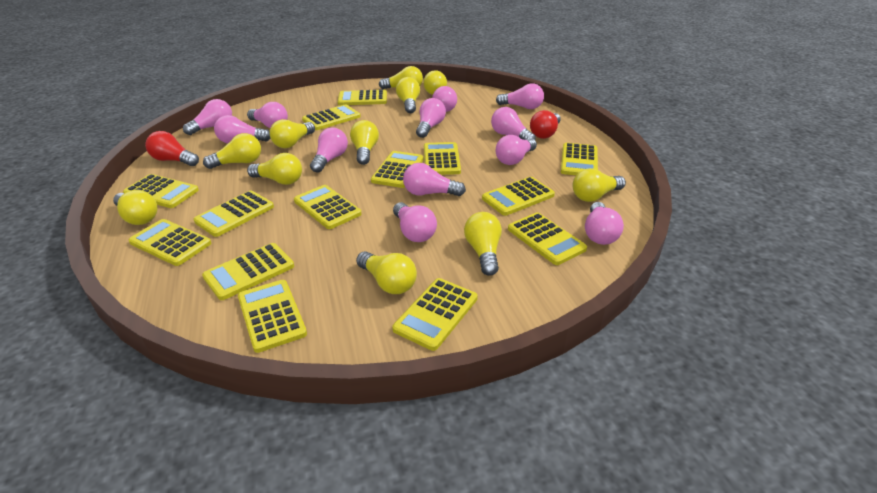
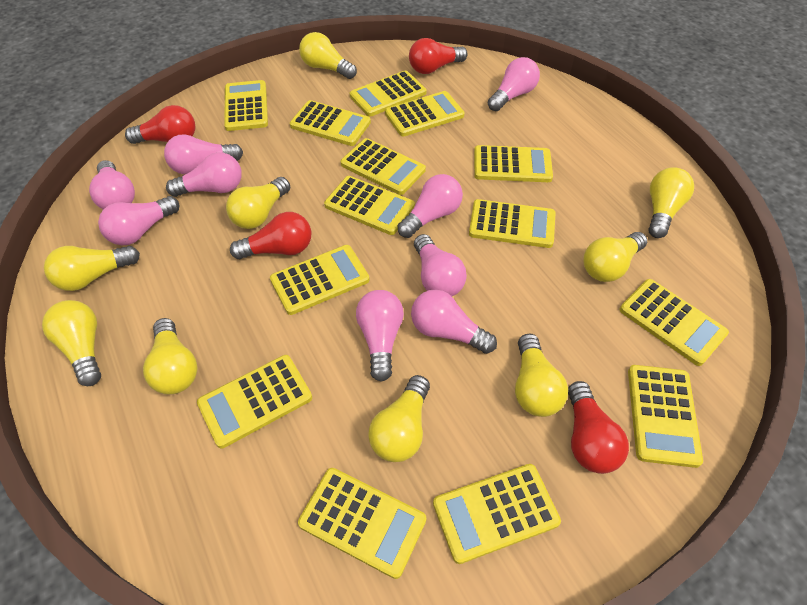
pink light bulb: 12 -> 9
red light bulb: 2 -> 4
yellow light bulb: 11 -> 9

